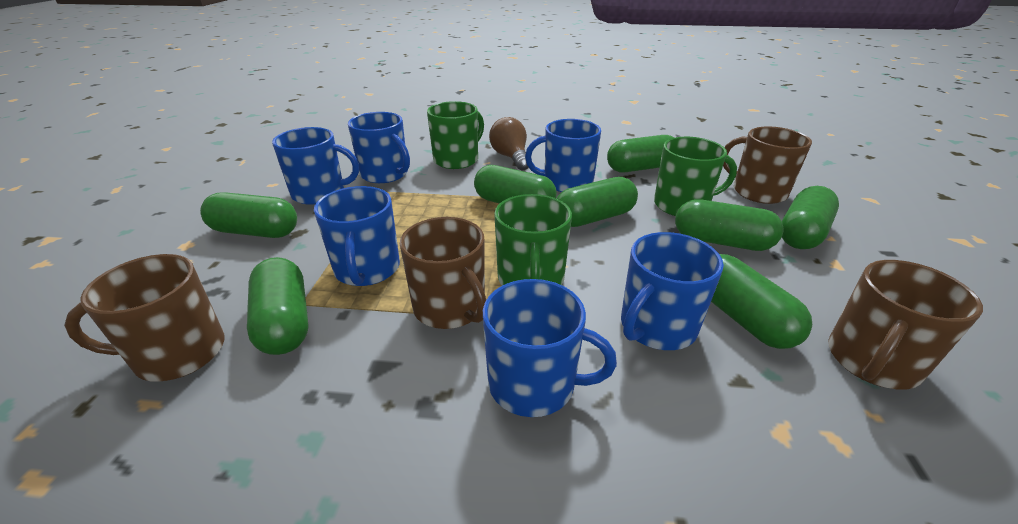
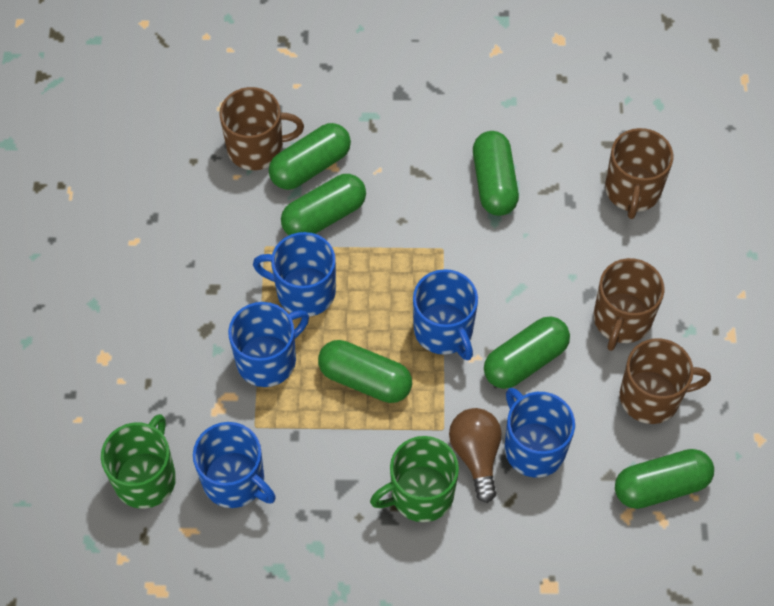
blue mug: 6 -> 5
green capsule: 8 -> 6
green mug: 3 -> 2

